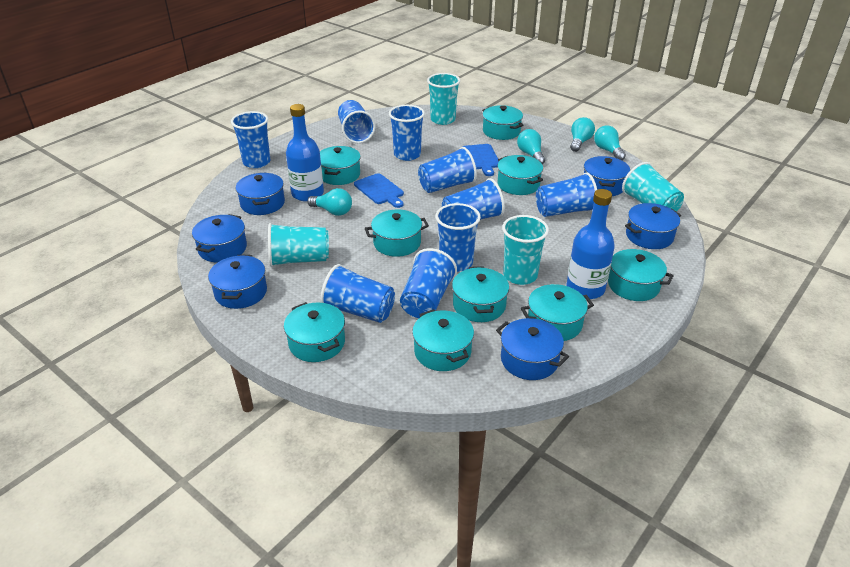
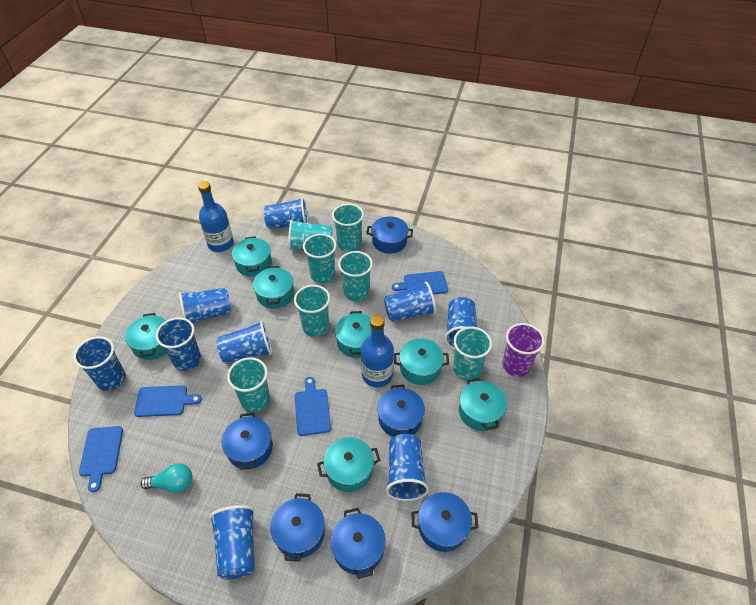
blue cutting board: 2 -> 4
purple cup: 0 -> 1
turquoise cup: 4 -> 7
turquoise light bulb: 4 -> 1
turquoise pot: 9 -> 7

